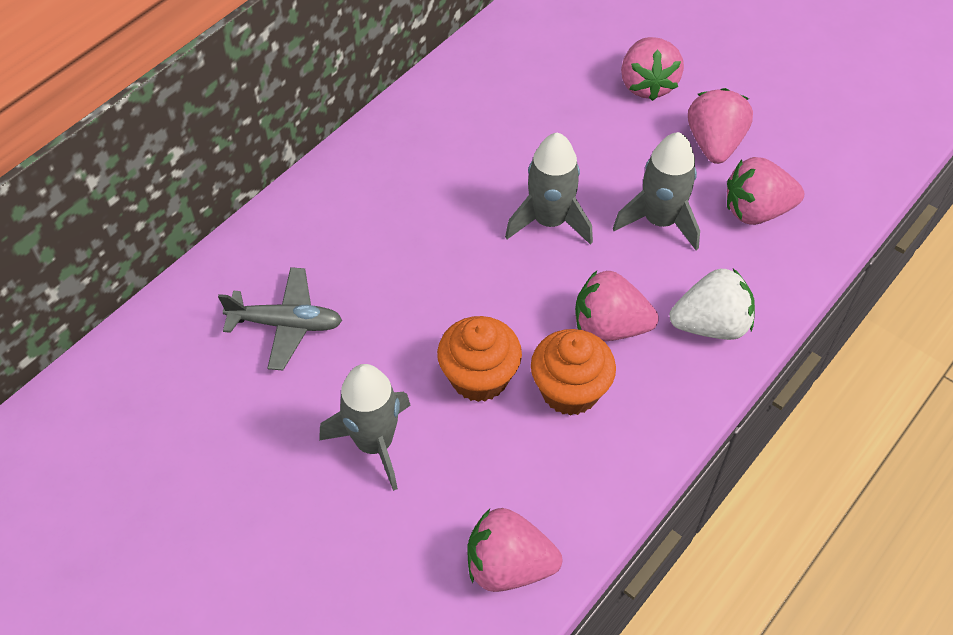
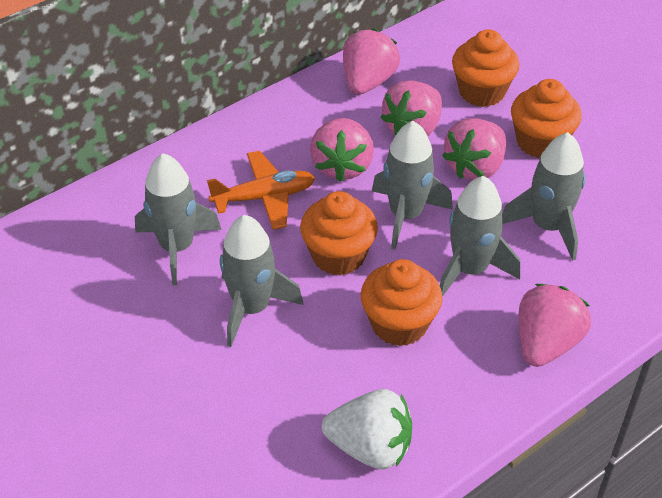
grey plane: 1 -> 0
grey rocket: 3 -> 5
orange cupcake: 2 -> 4
orange plane: 0 -> 1

